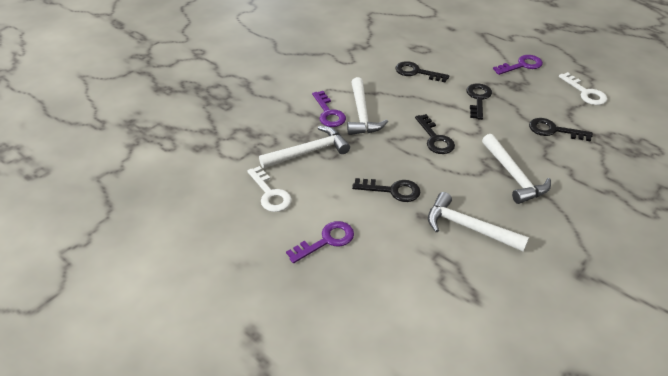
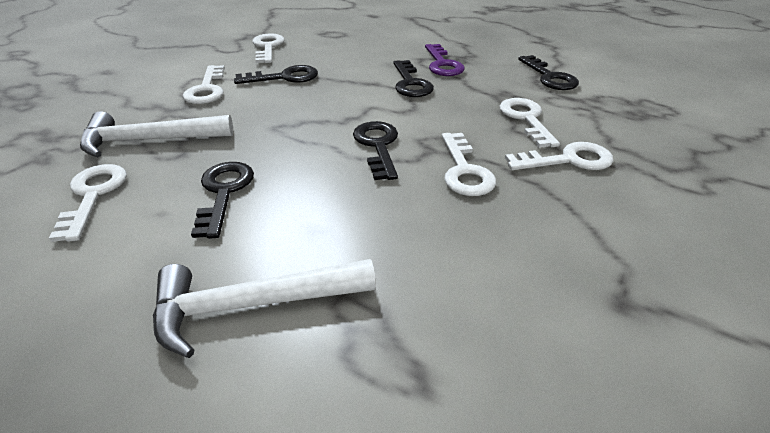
purple key: 3 -> 1
white hammer: 4 -> 2
white key: 2 -> 6

